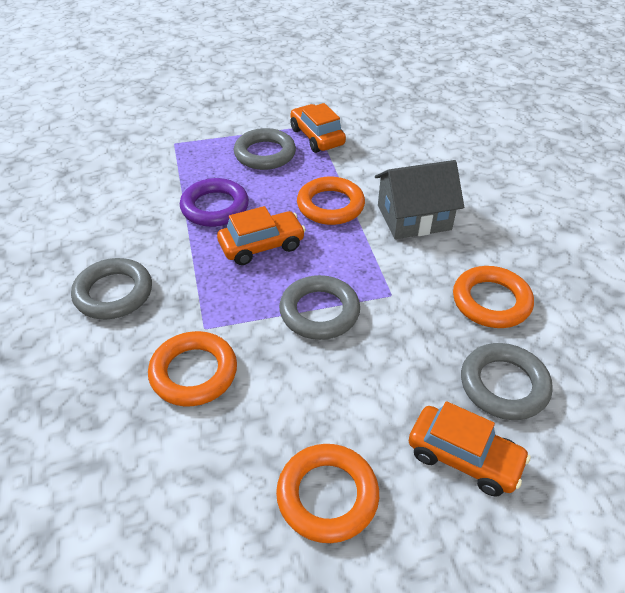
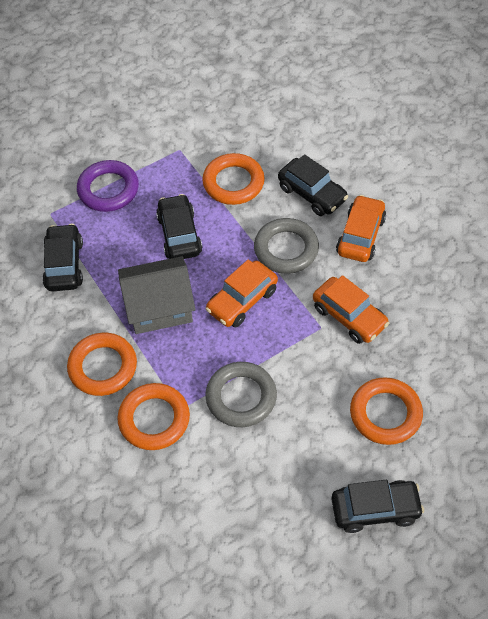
black car: 0 -> 4
grey ring: 4 -> 2

